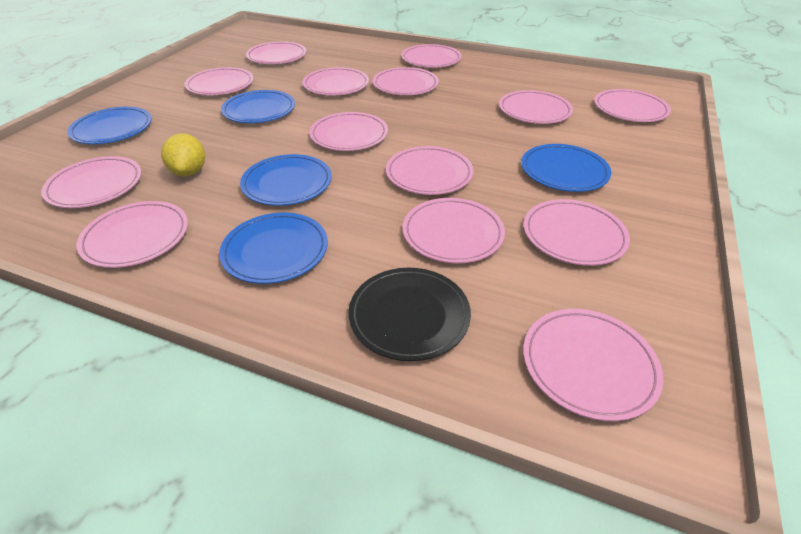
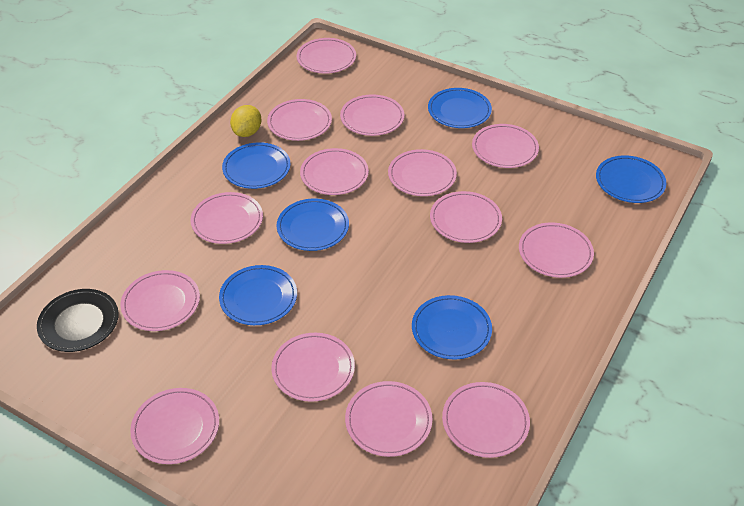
blue plate: 5 -> 6

